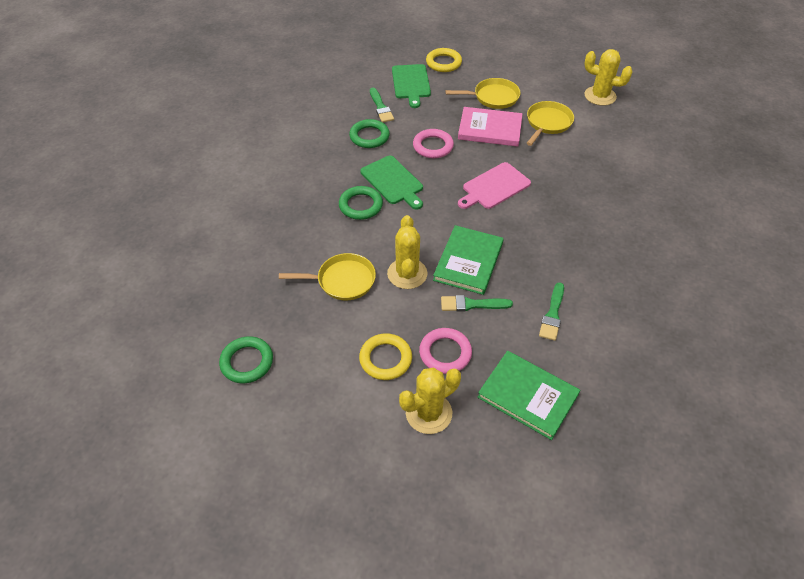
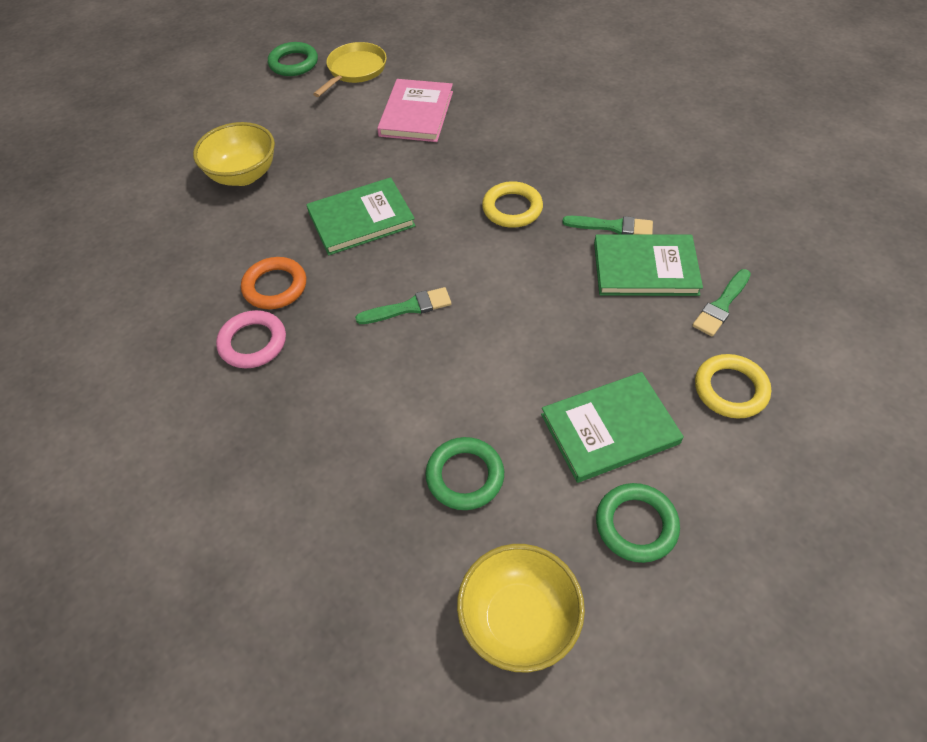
green book: 2 -> 3
green cutting board: 2 -> 0
orange ring: 0 -> 1
pink cutting board: 1 -> 0
pink ring: 2 -> 1
yellow bowl: 0 -> 2
yellow cactus: 3 -> 0
yellow pan: 3 -> 1

